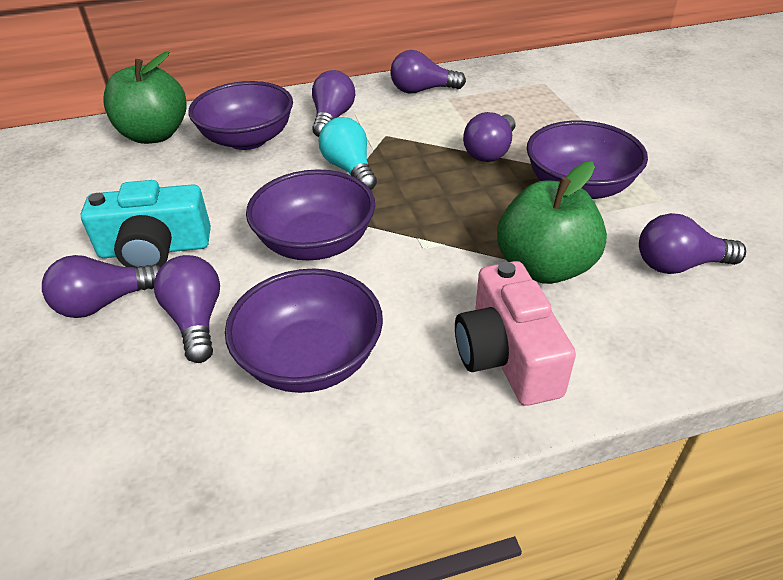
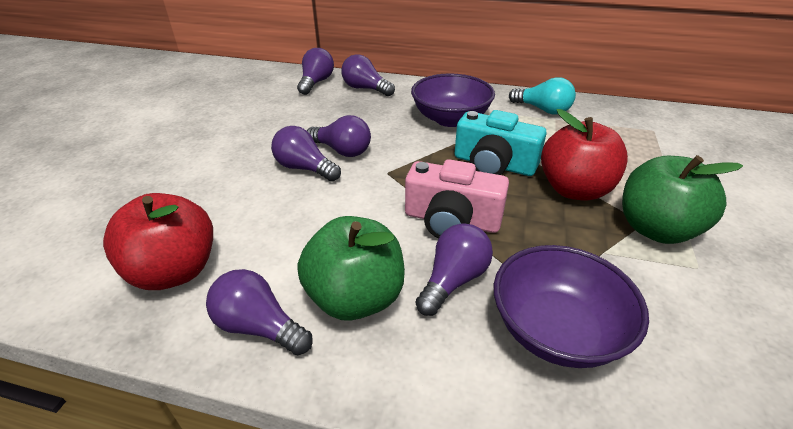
purple bowl: 4 -> 2
red apple: 0 -> 2

